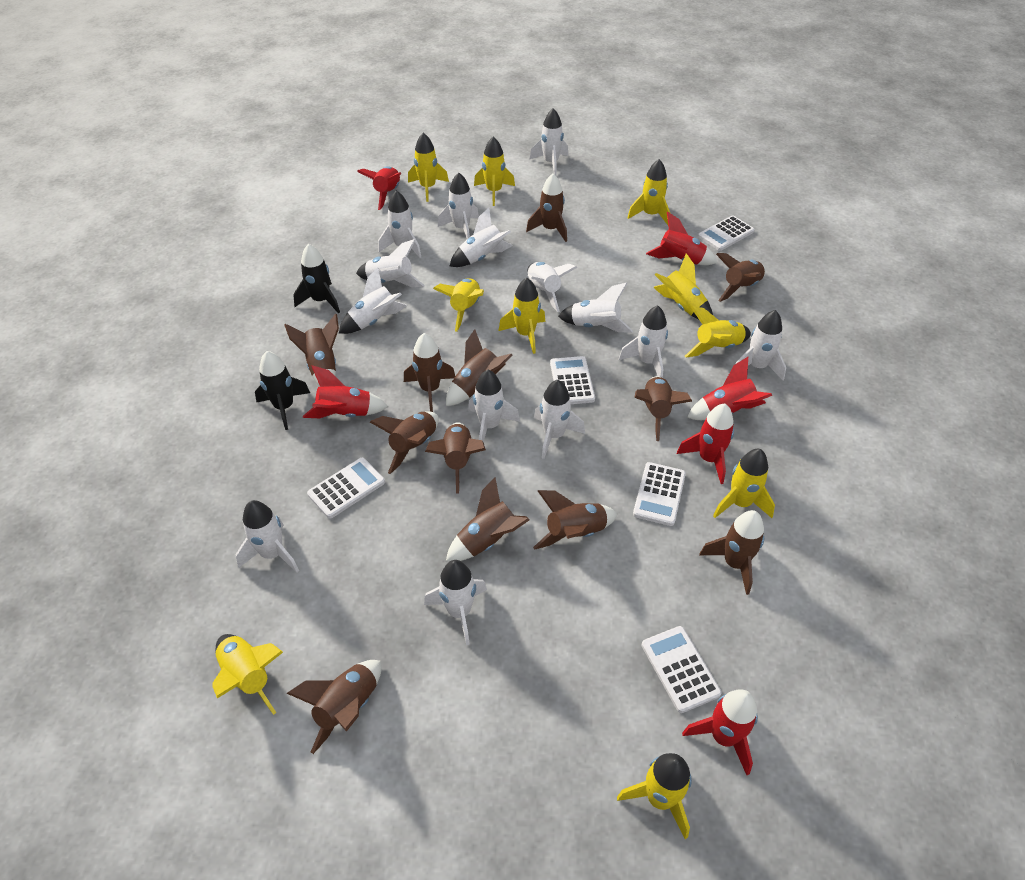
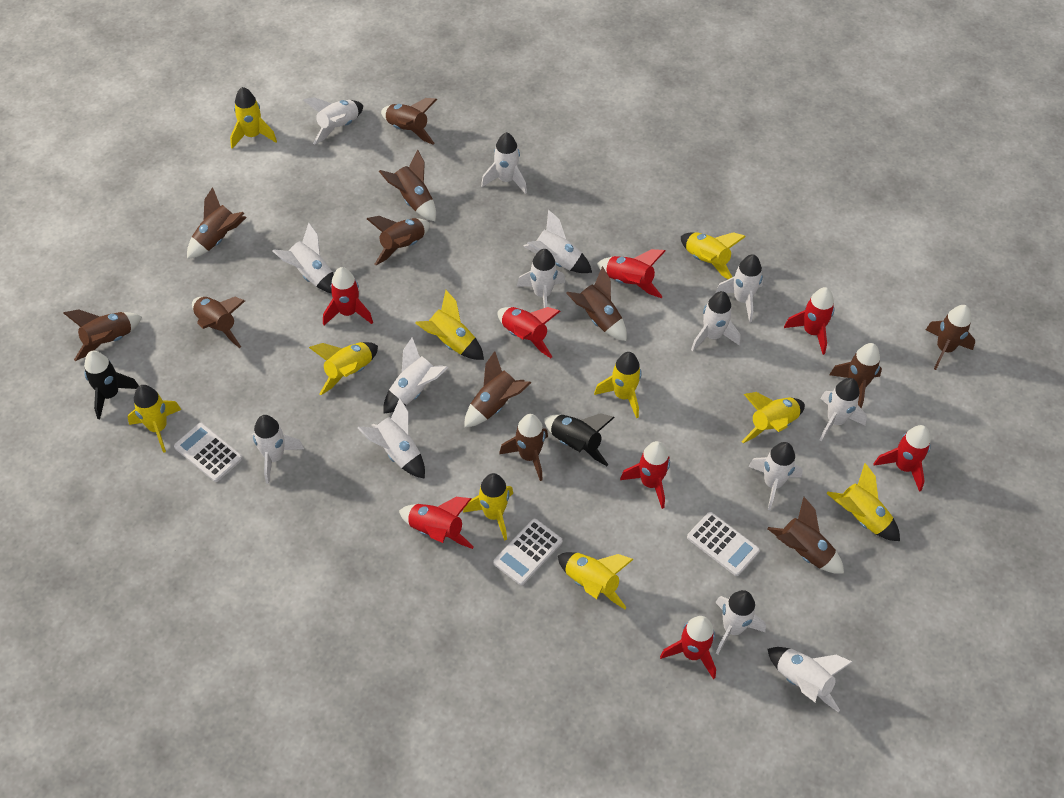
red rocket: 6 -> 8
white calculator: 5 -> 3

